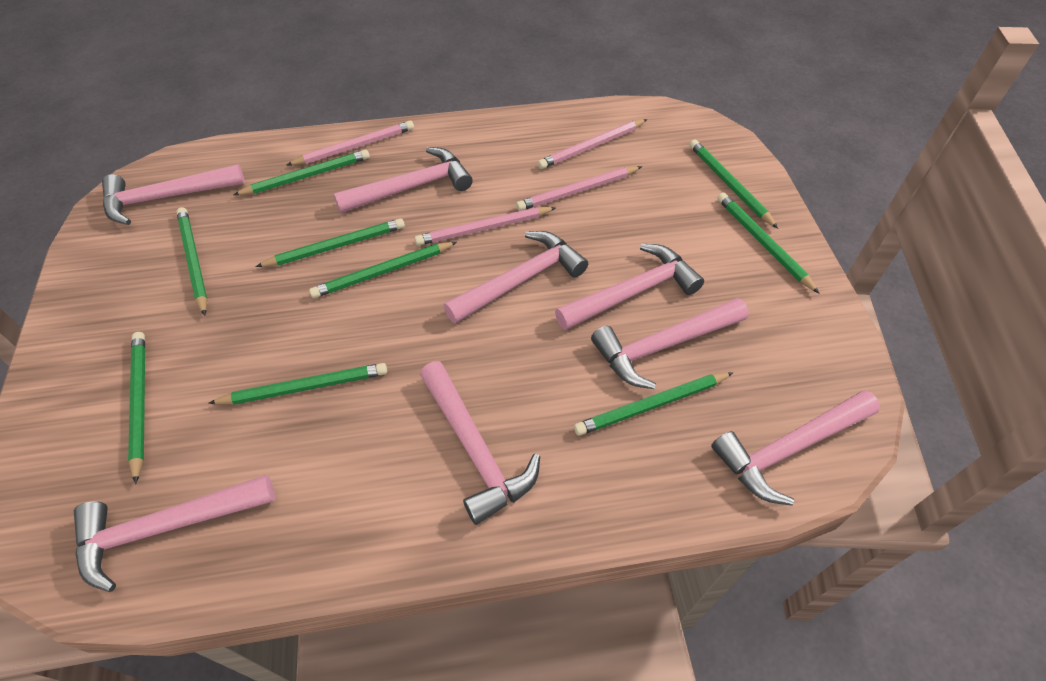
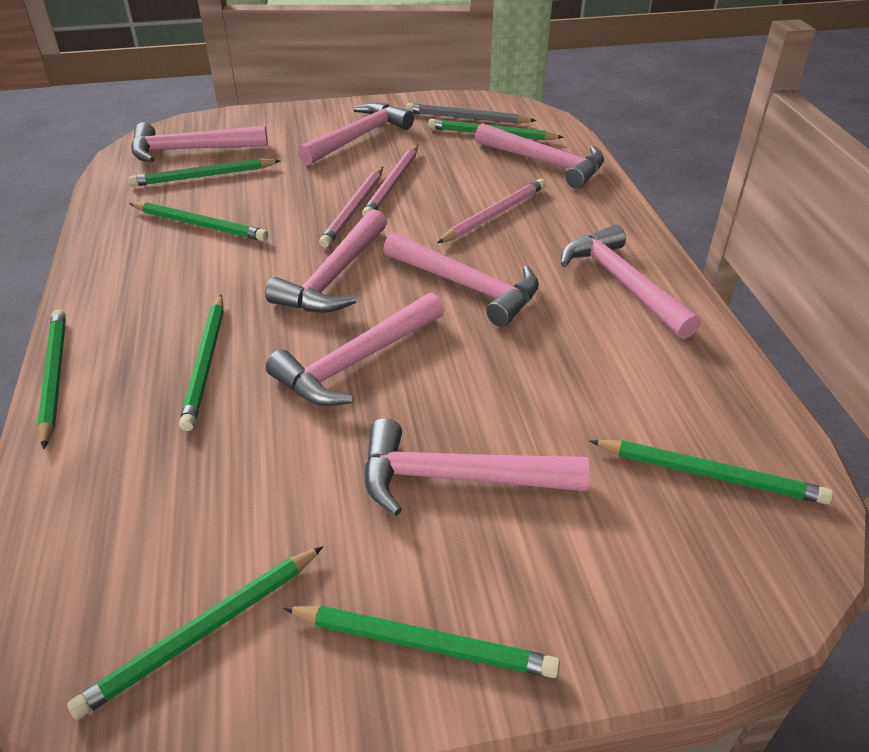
green pencil: 9 -> 8
grey pencil: 0 -> 1
pink pencil: 4 -> 3

